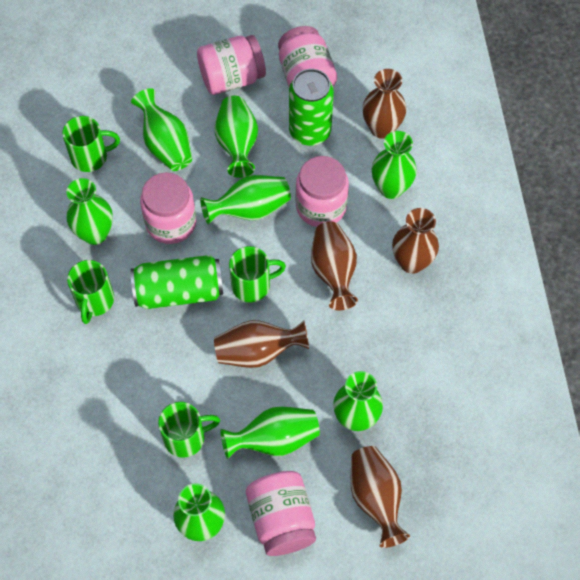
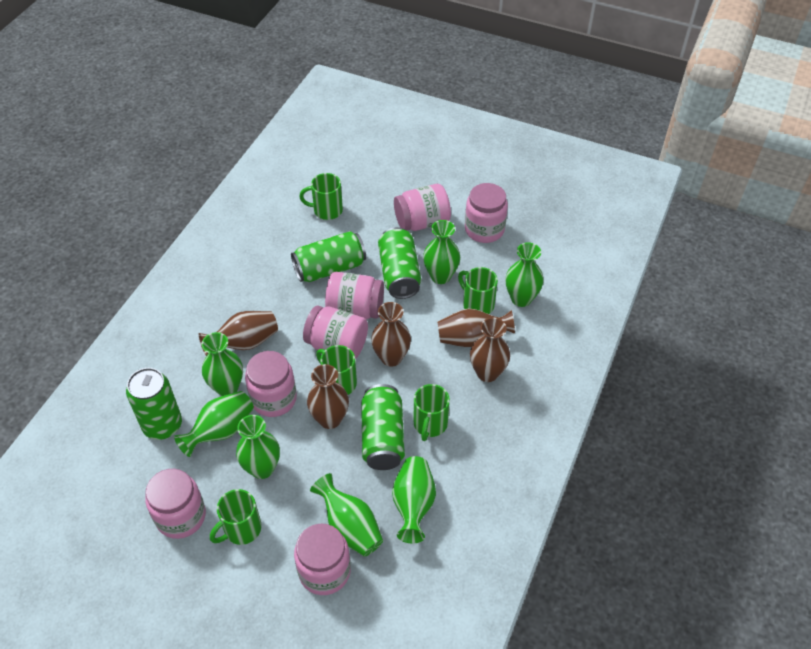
green can: 2 -> 4
green mug: 4 -> 5
green vase: 8 -> 7
pink jar: 5 -> 7

